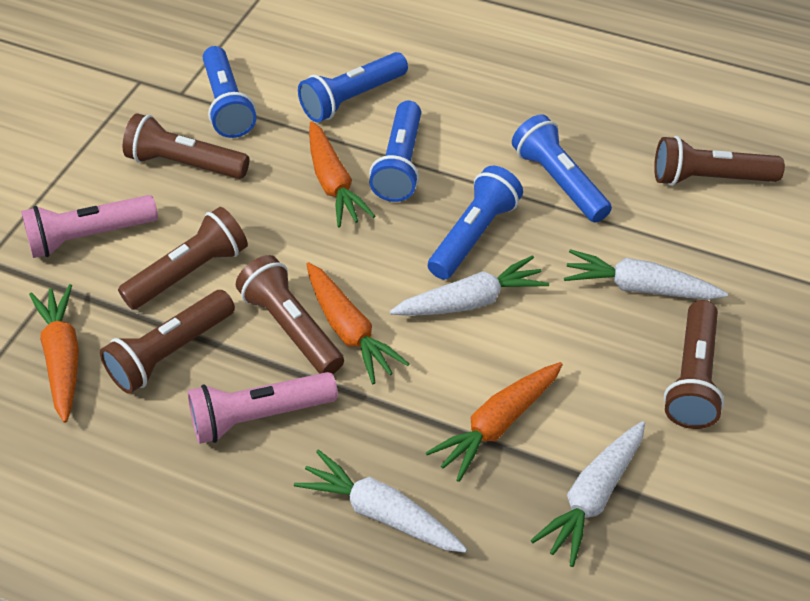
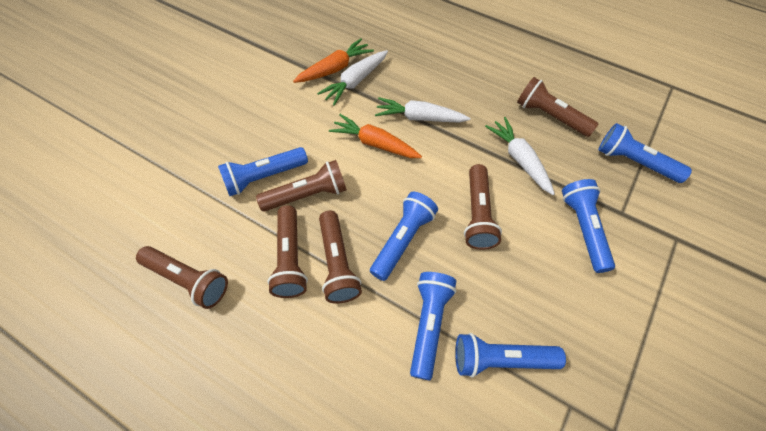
blue flashlight: 5 -> 6
orange carrot: 4 -> 2
pink flashlight: 2 -> 0
white carrot: 4 -> 3

